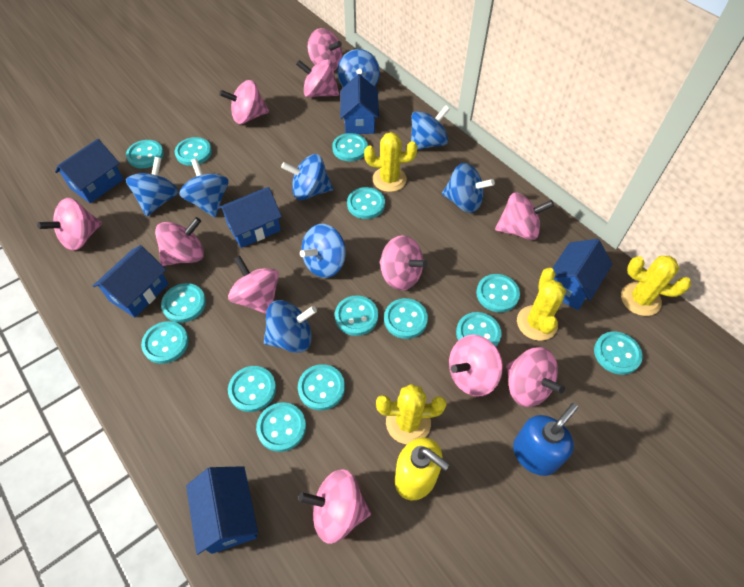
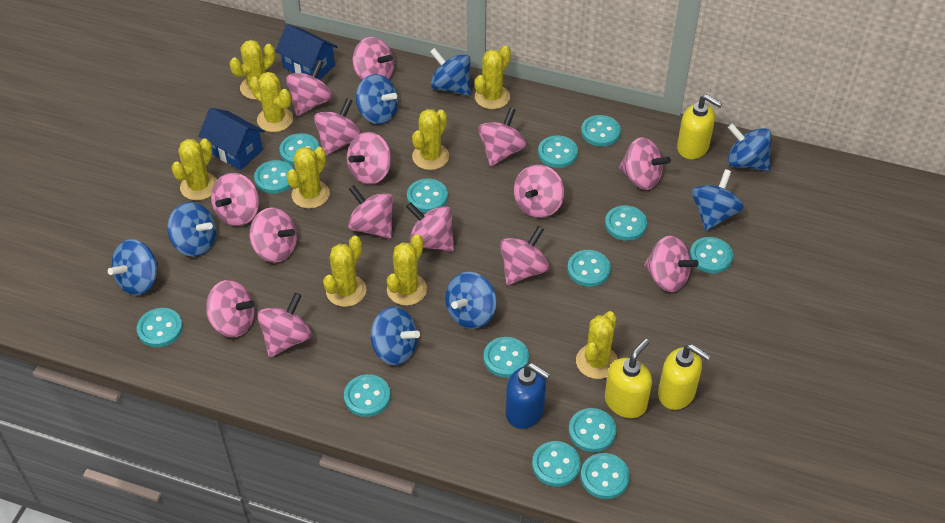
blue house: 6 -> 2
pink spinning top: 11 -> 15
yellow cactus: 4 -> 9
yellow soap dispenser: 1 -> 3

